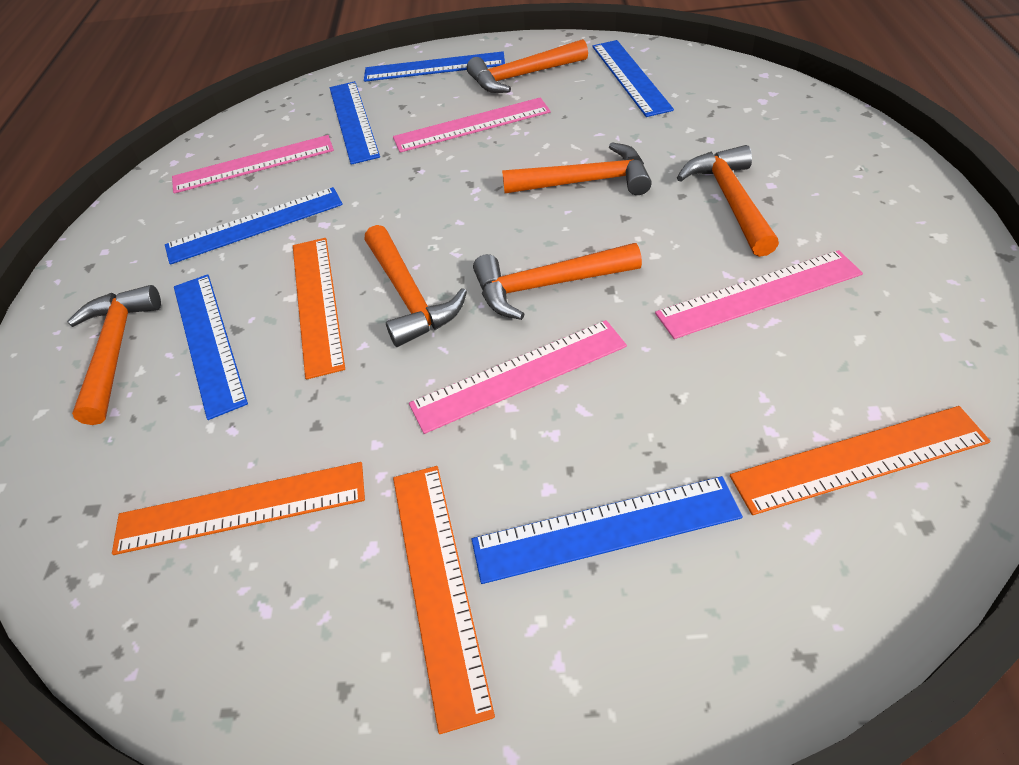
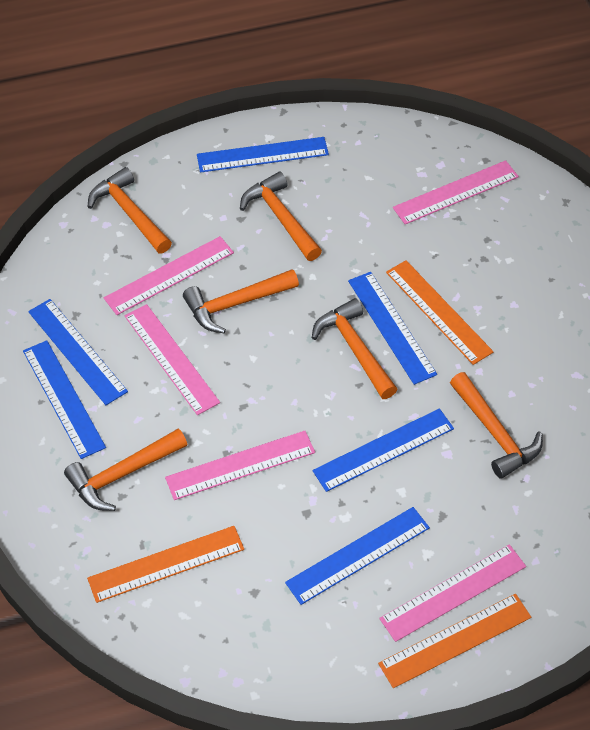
orange ruler: 4 -> 3
pink ruler: 4 -> 5

